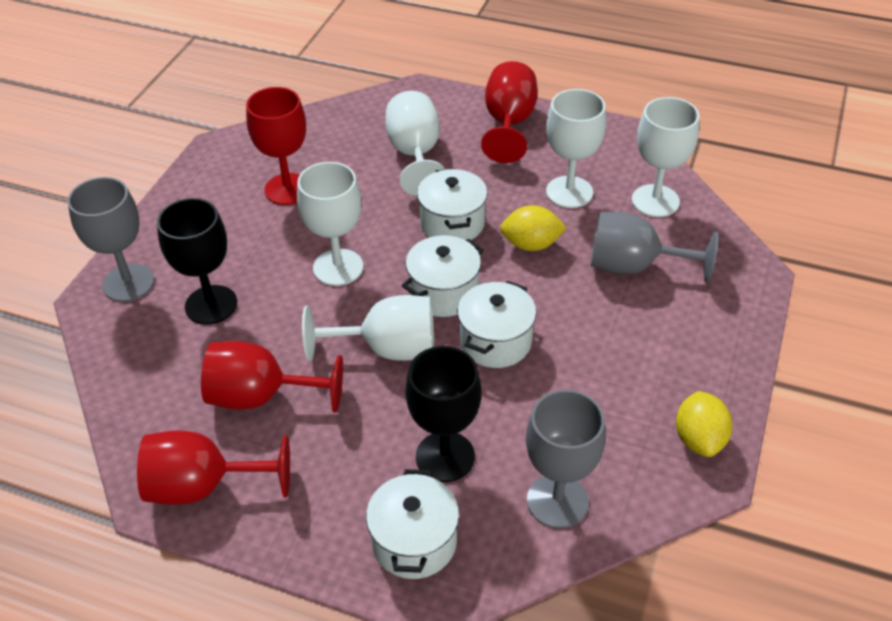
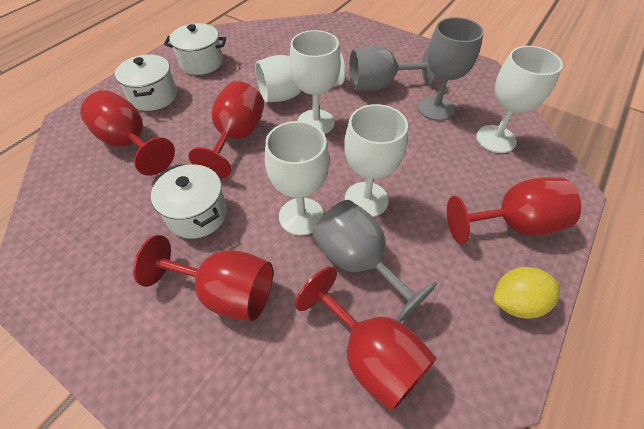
black goblet: 2 -> 0
red goblet: 4 -> 5
white pot: 4 -> 3
yellow lemon: 2 -> 1

